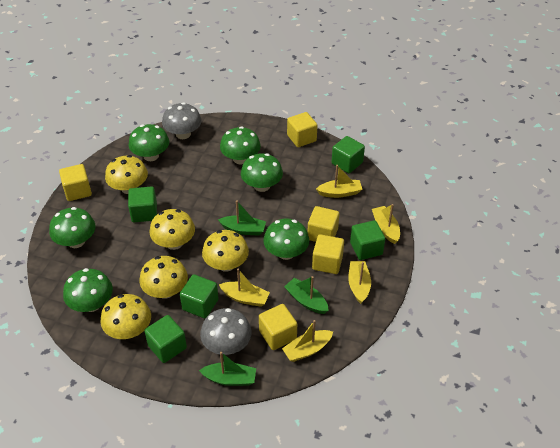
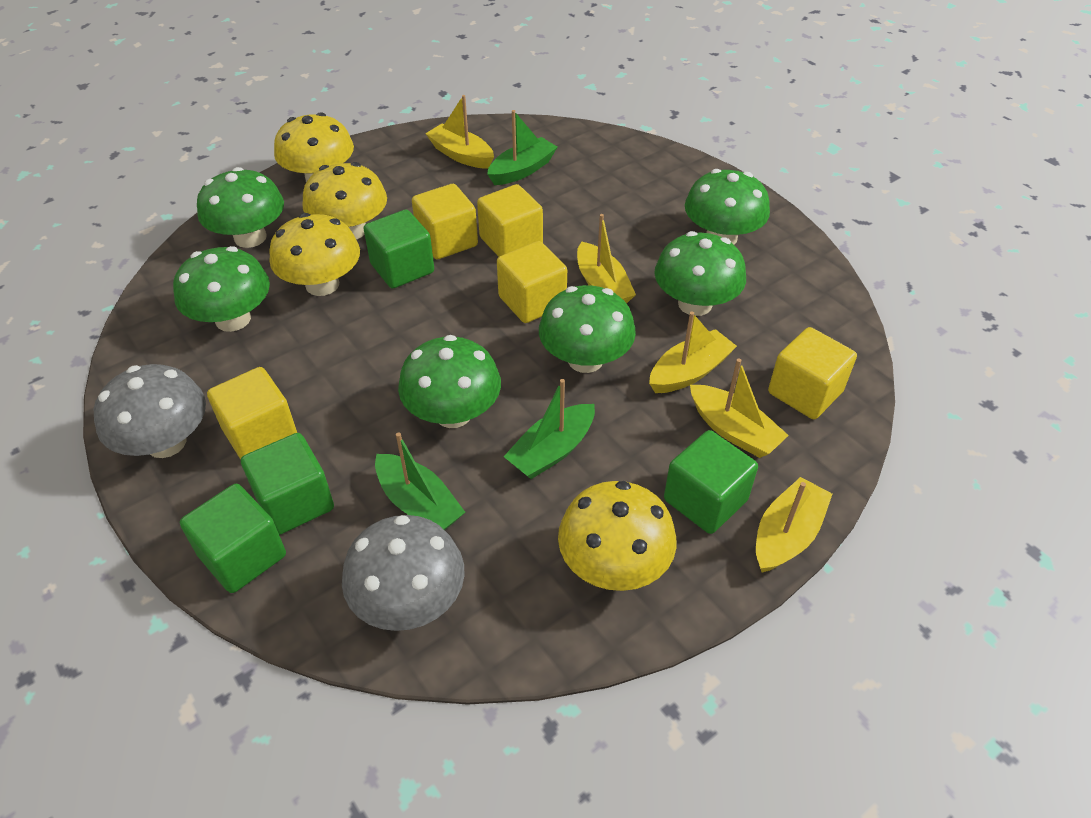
green cube: 5 -> 4
yellow mushroom: 5 -> 4

